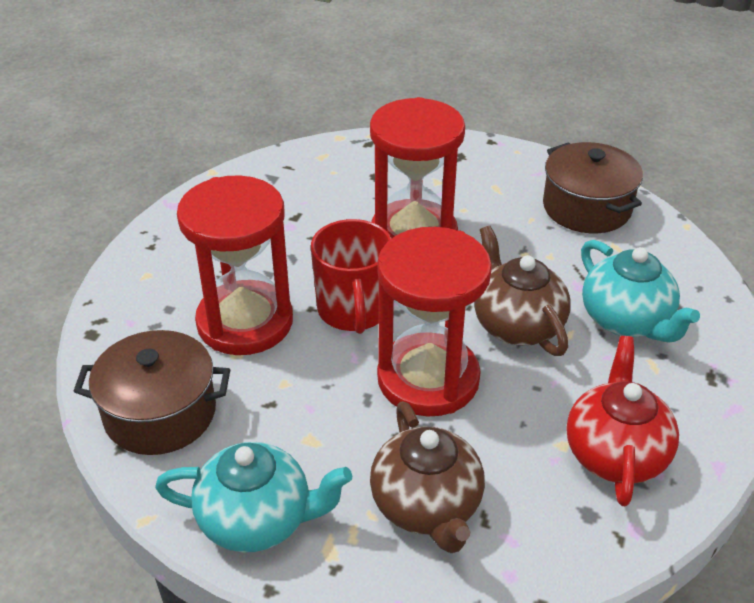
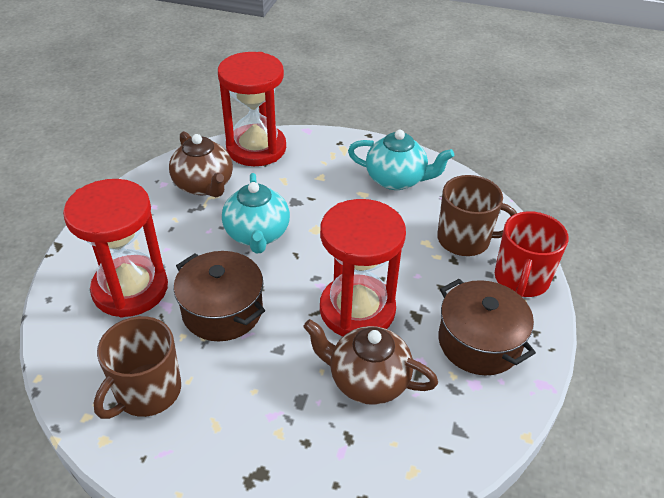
brown mug: 0 -> 2
red teapot: 1 -> 0

